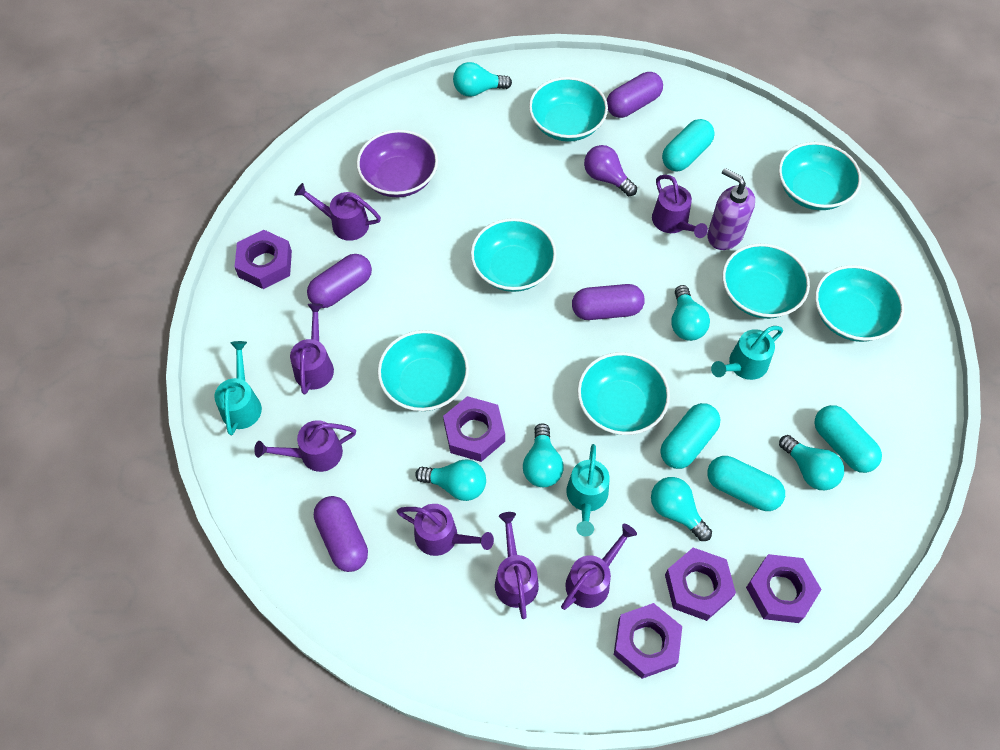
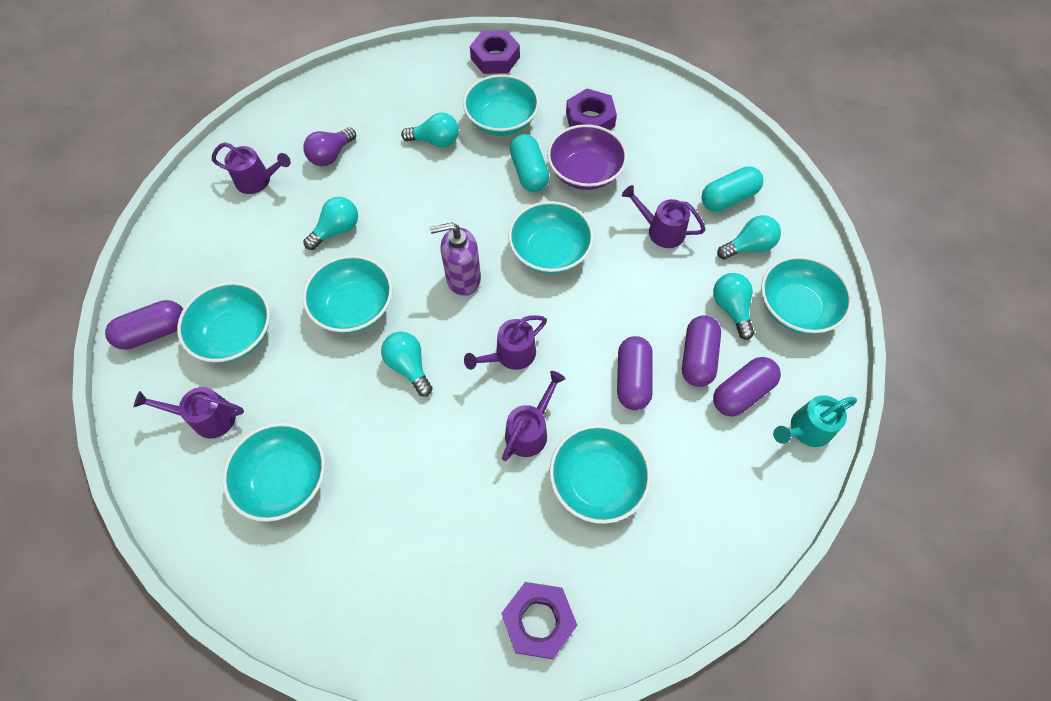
purple nut: 5 -> 3
purple watering can: 7 -> 5
turquoise capsule: 4 -> 2
turquoise light bulb: 6 -> 5
turquoise watering can: 3 -> 1

